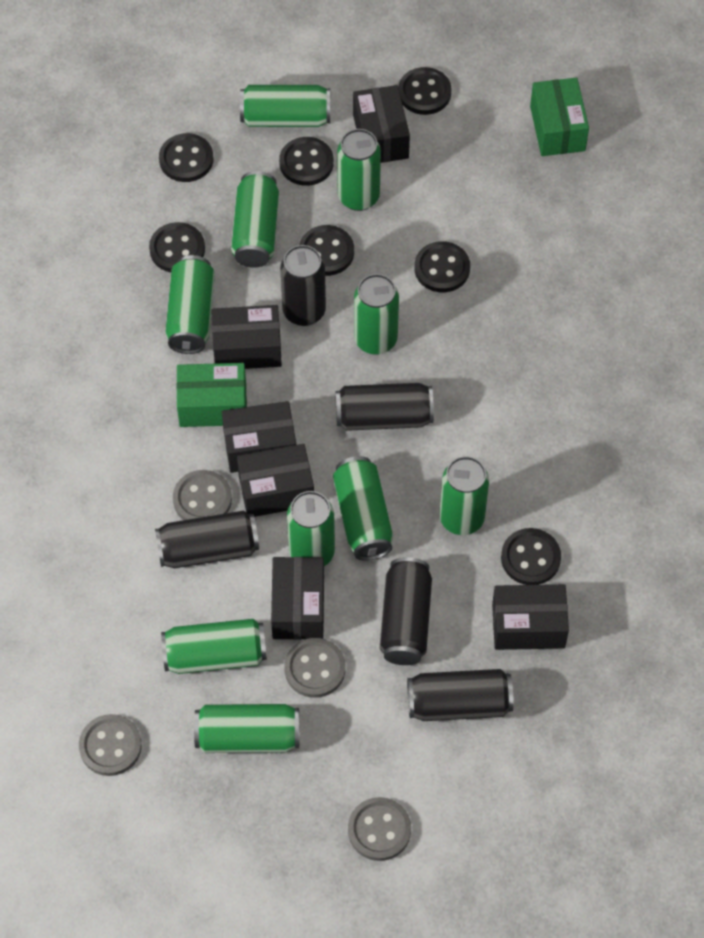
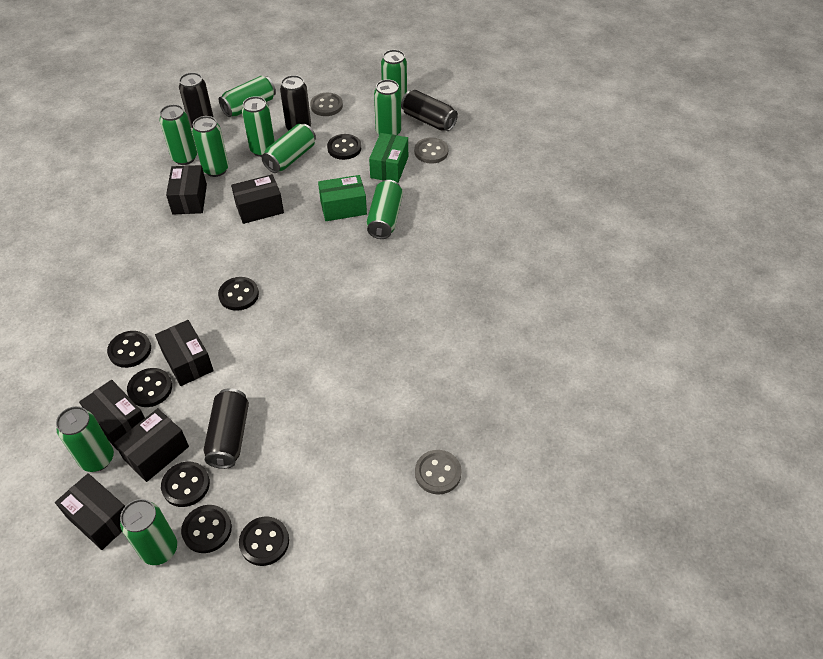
black can: 5 -> 4
grey button: 4 -> 3

